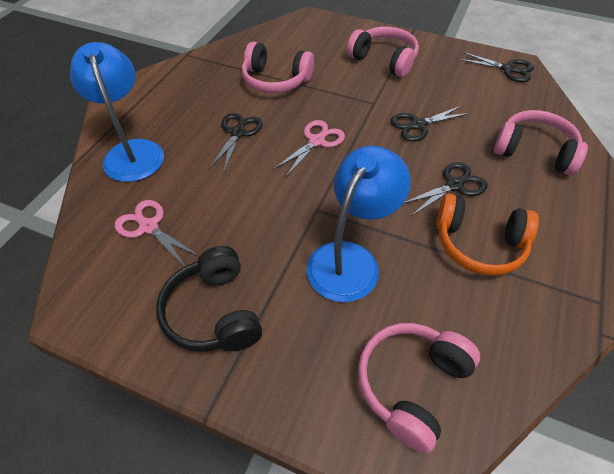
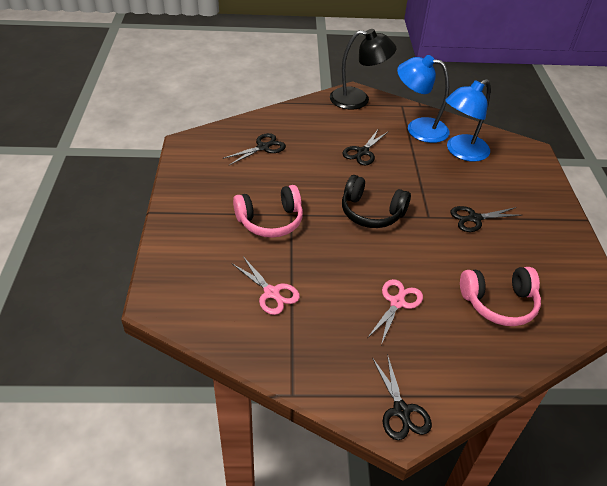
black lamp: 0 -> 1
orange headphones: 1 -> 0
pink headphones: 4 -> 2

